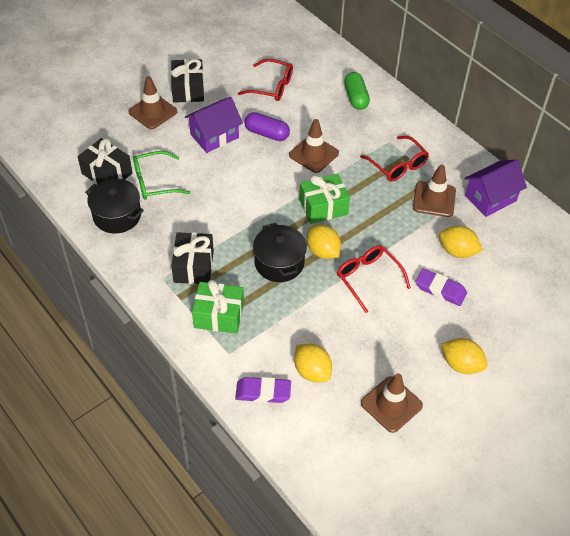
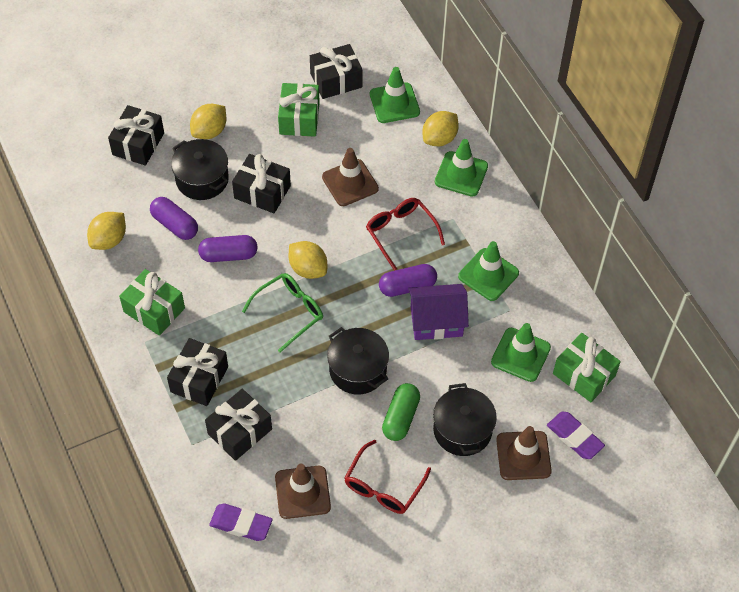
black gift: 3 -> 5
black pot: 2 -> 3
brown traffic cone: 4 -> 3
green gift: 2 -> 3
green traffic cone: 0 -> 4
purple capsule: 1 -> 3
purple house: 2 -> 1
red glasses: 3 -> 2

